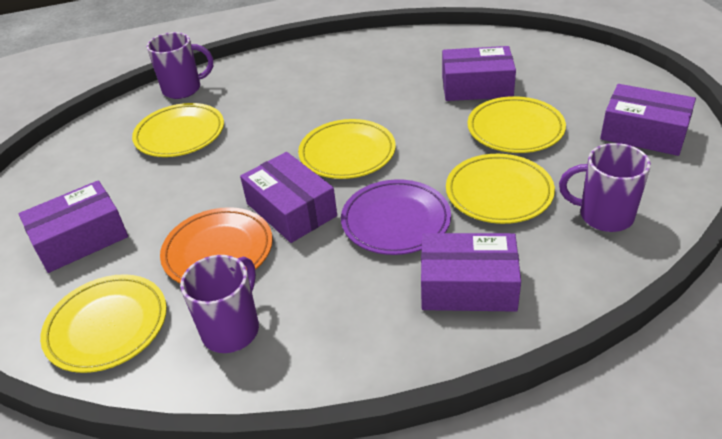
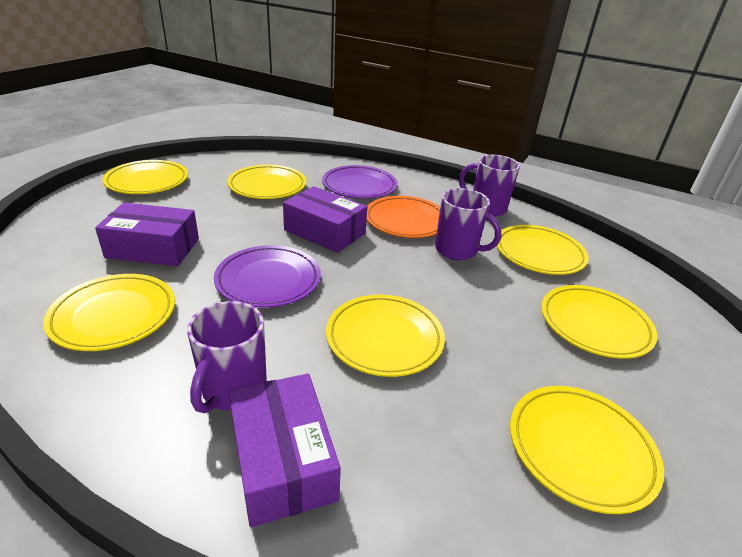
purple box: 5 -> 3
purple plate: 1 -> 2
yellow plate: 5 -> 7

